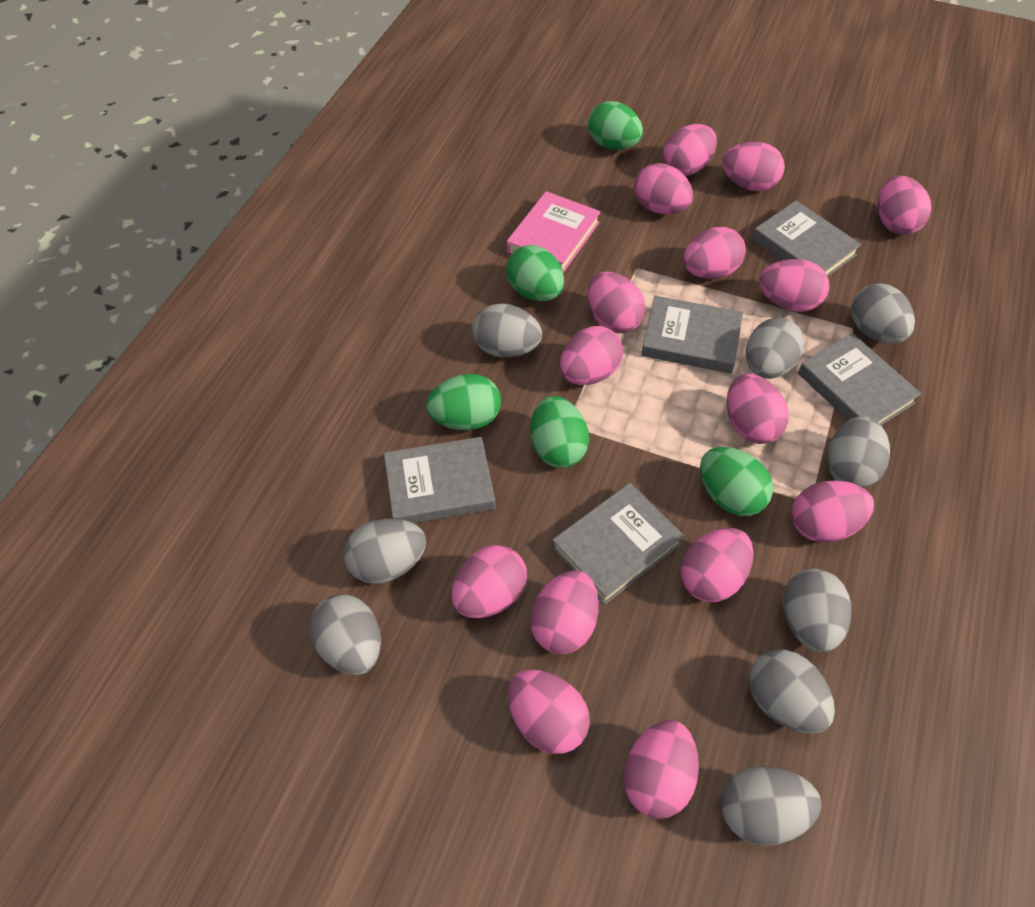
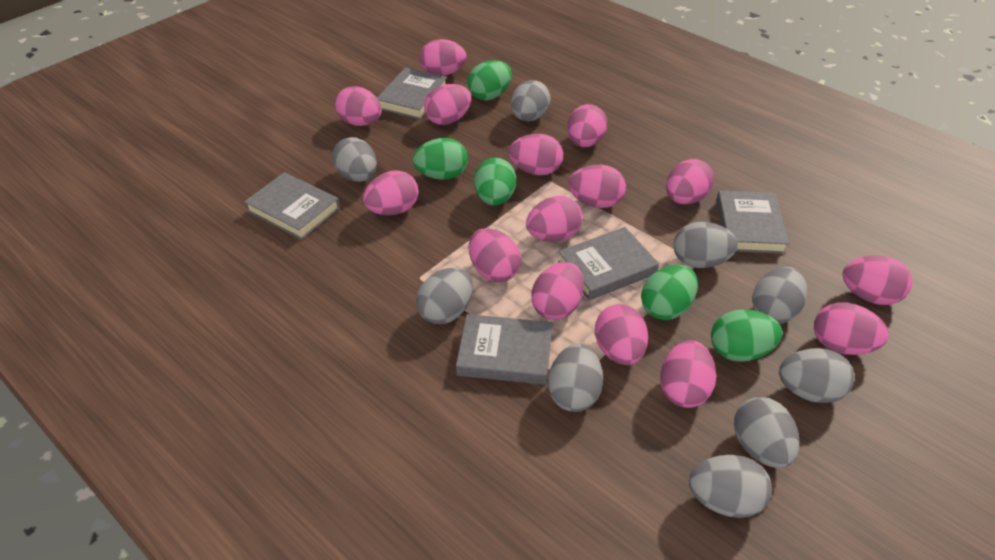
pink book: 1 -> 0

